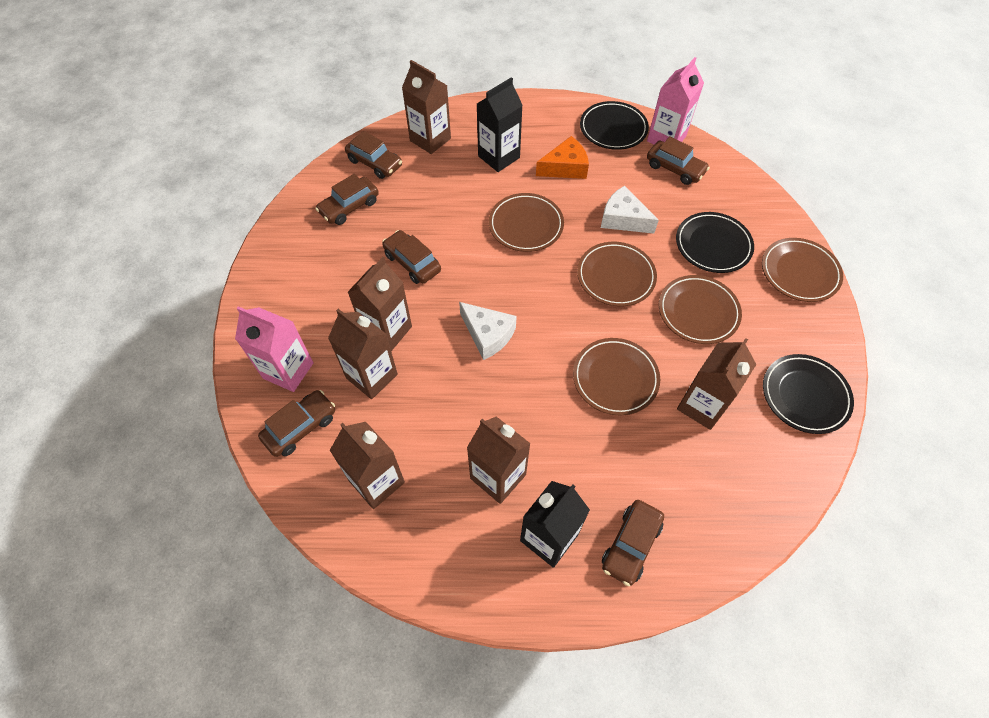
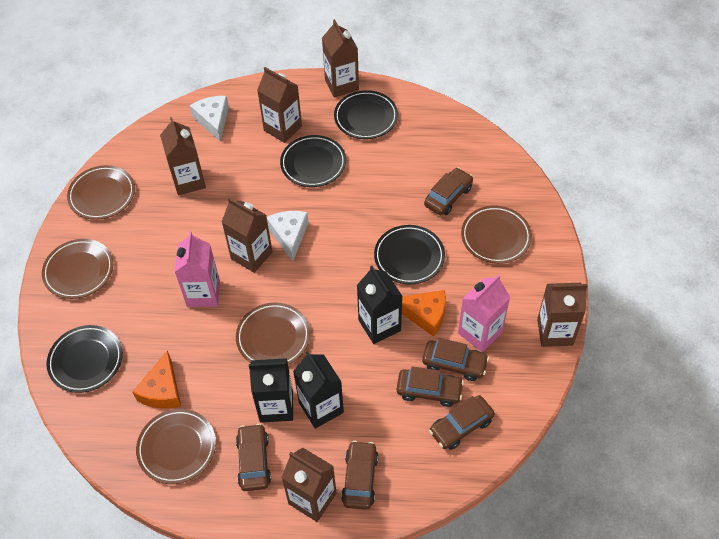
black carton: 2 -> 3
black plate: 3 -> 4
orange cheese: 1 -> 2

